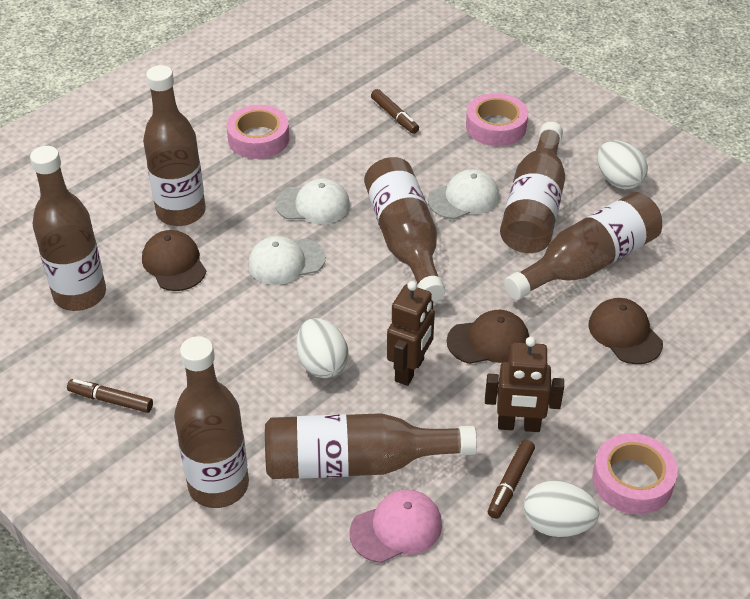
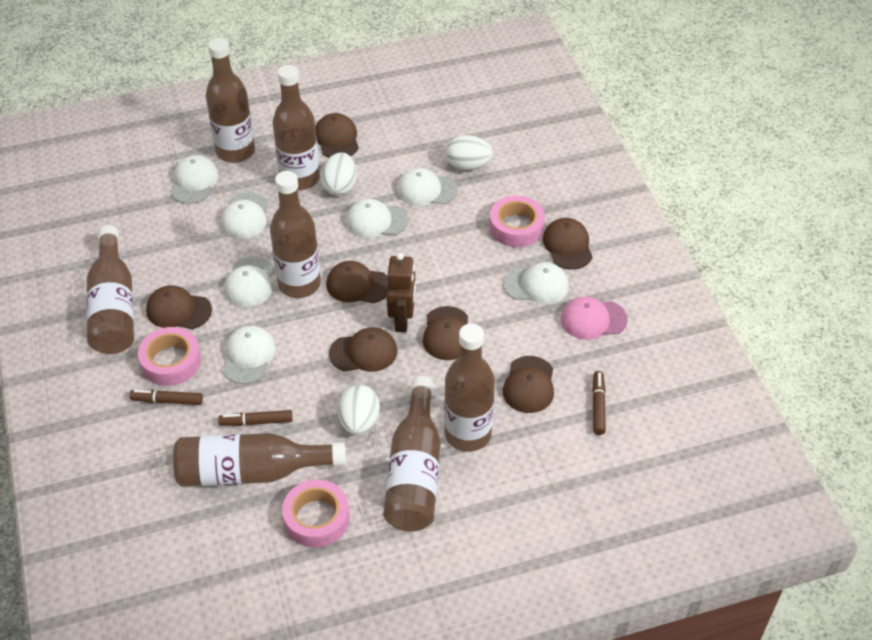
brown cap: 3 -> 7
brown robot: 2 -> 1
white cap: 3 -> 7

